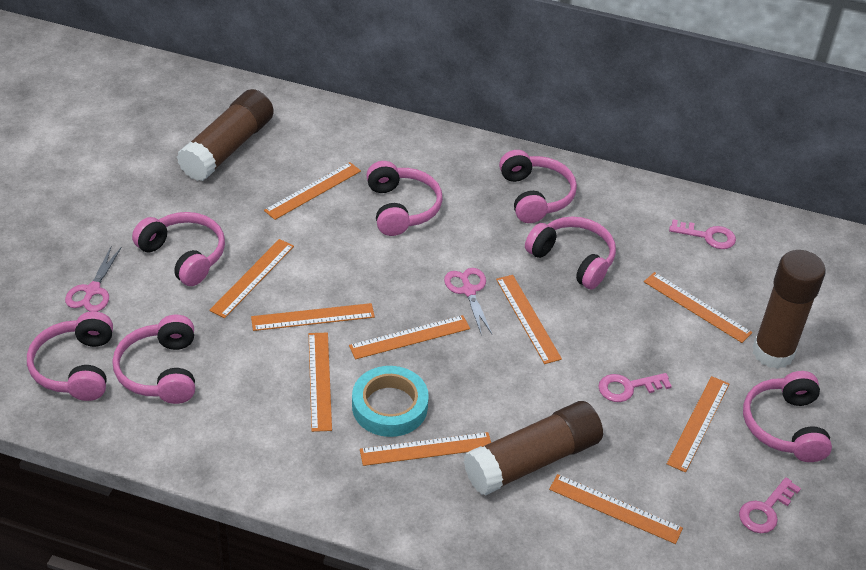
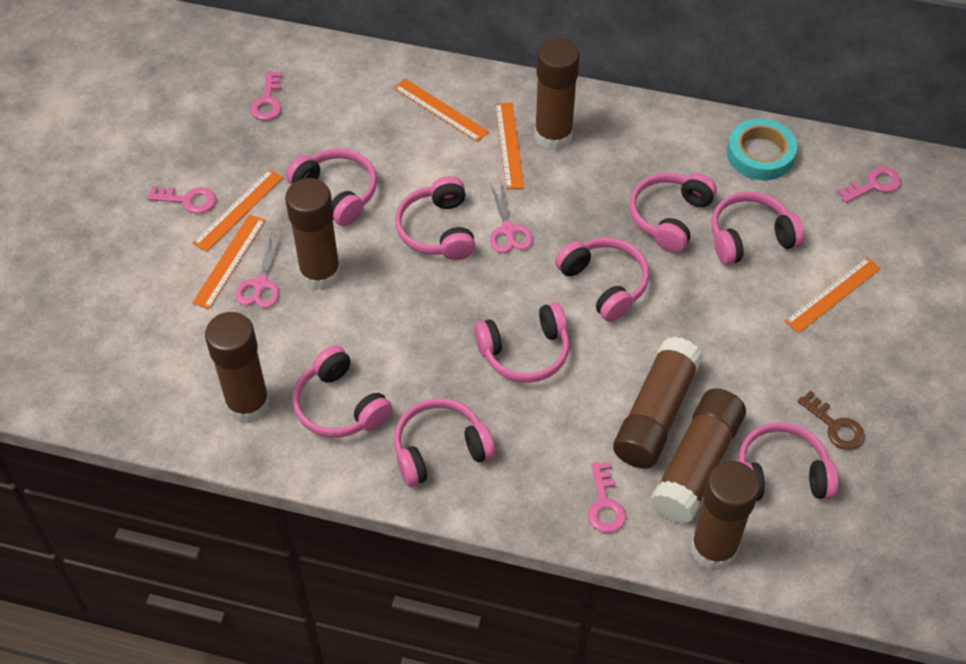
brown glue stick: 3 -> 6
brown key: 0 -> 1
orange ruler: 10 -> 5
pink headphones: 7 -> 9
pink key: 3 -> 4

